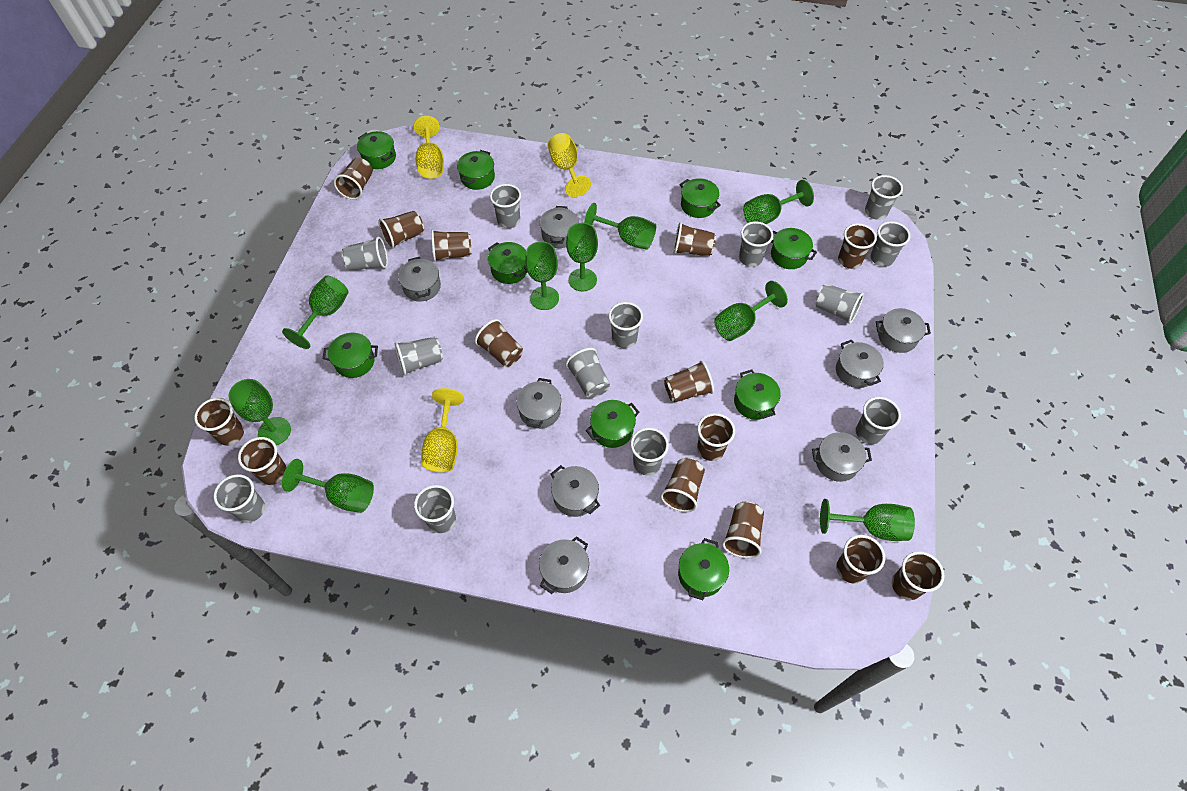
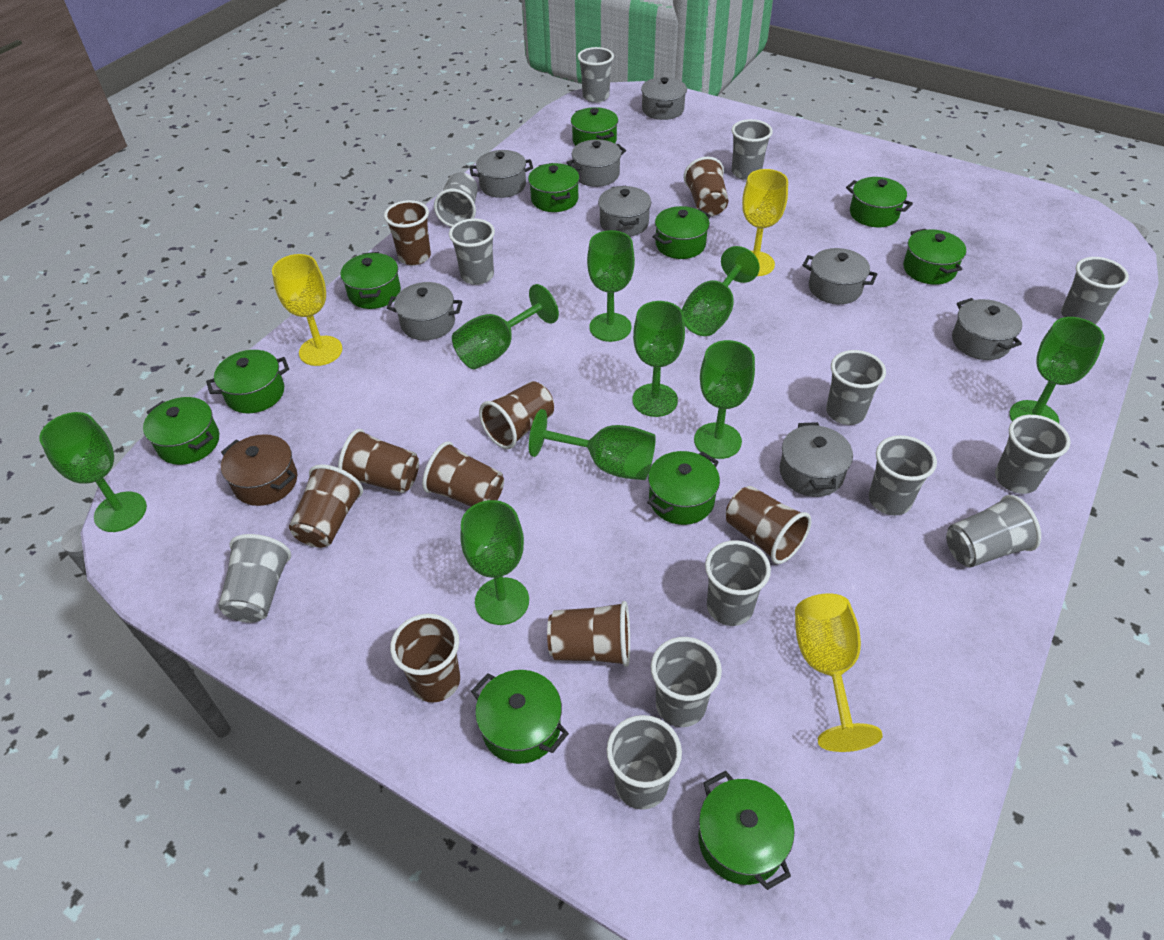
brown cup: 14 -> 9
brown pot: 0 -> 1
green pot: 9 -> 11

